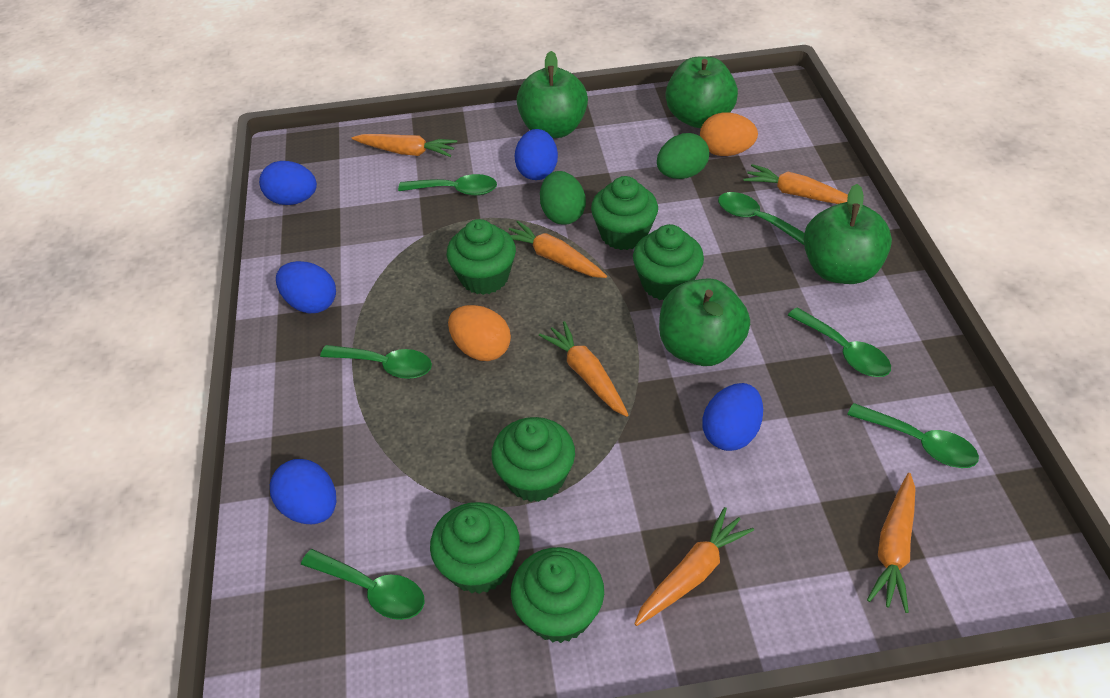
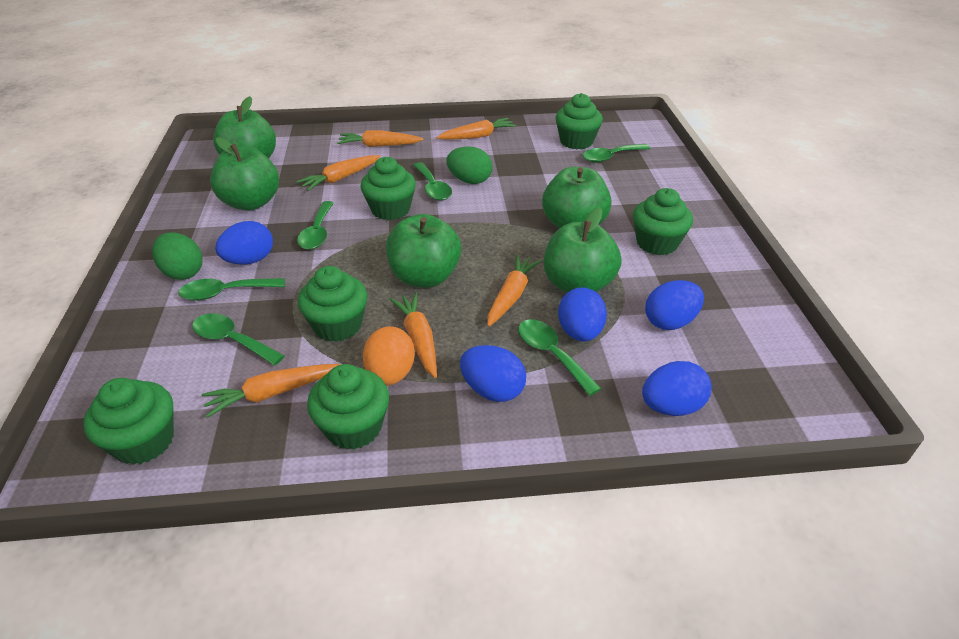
green apple: 4 -> 5
orange egg: 2 -> 1

